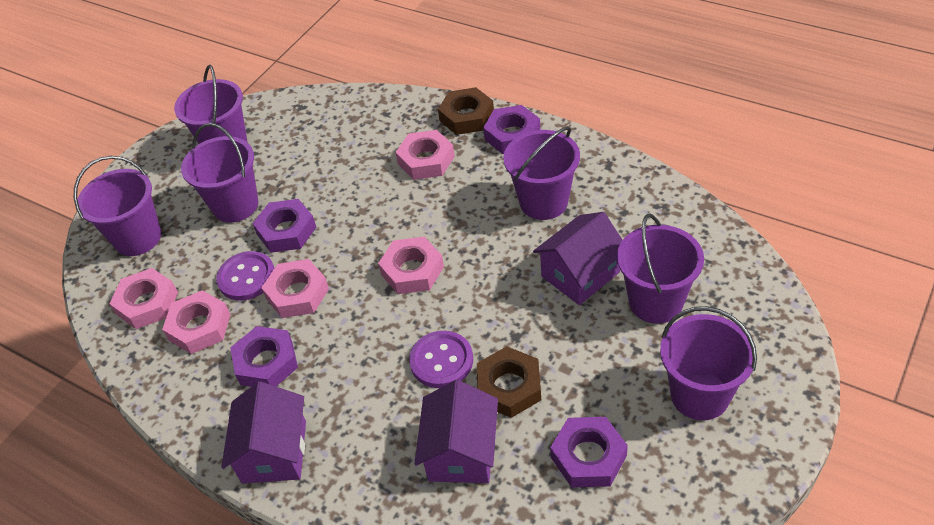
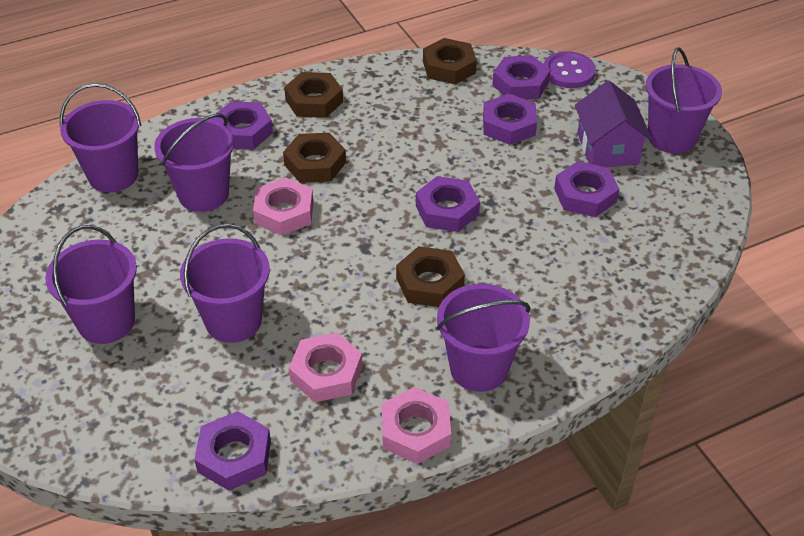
brown nut: 2 -> 4
pink nut: 5 -> 3
purple button: 2 -> 1
purple house: 3 -> 1
purple nut: 4 -> 6

